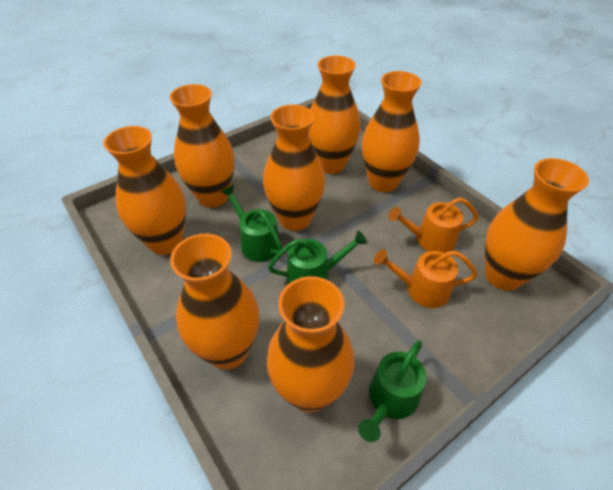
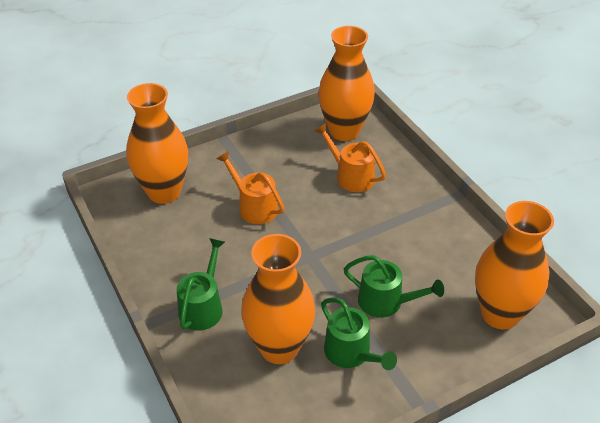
orange vase: 8 -> 4

